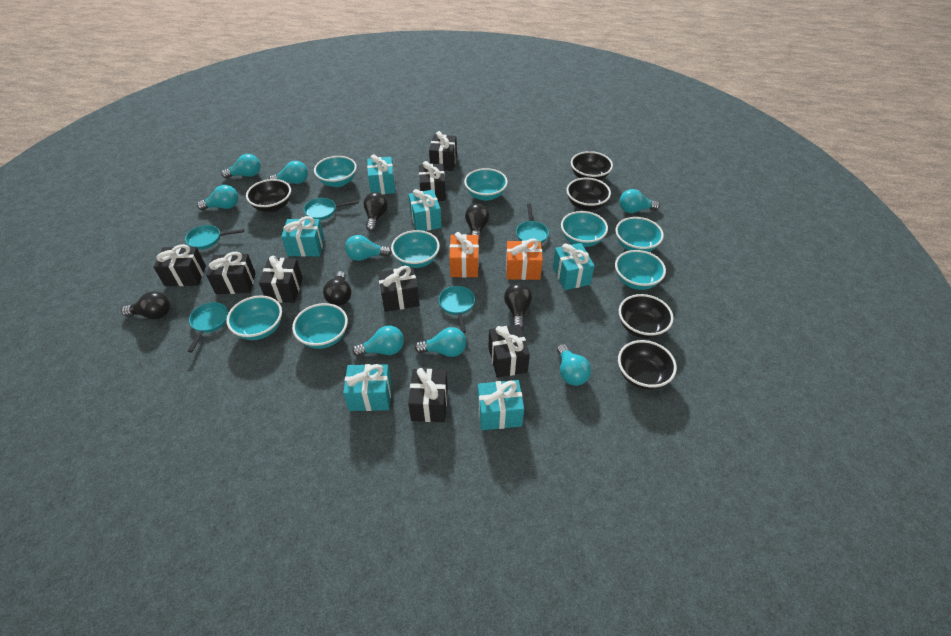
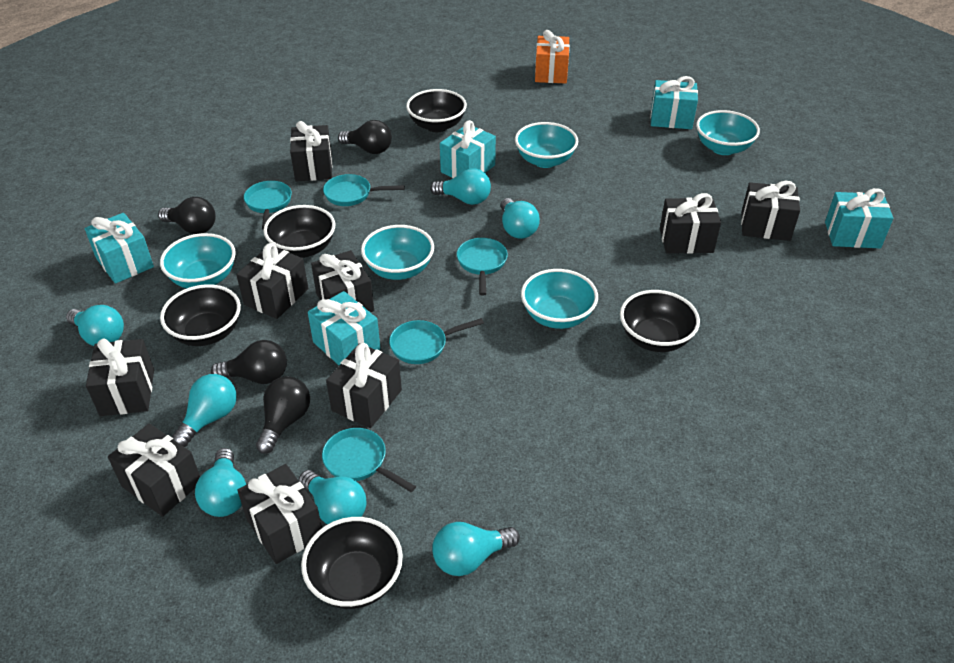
black gift: 8 -> 9
black light bulb: 5 -> 4
orange gift: 2 -> 1
turquoise bowl: 8 -> 5
turquoise gift: 6 -> 5
turquoise light bulb: 8 -> 7

